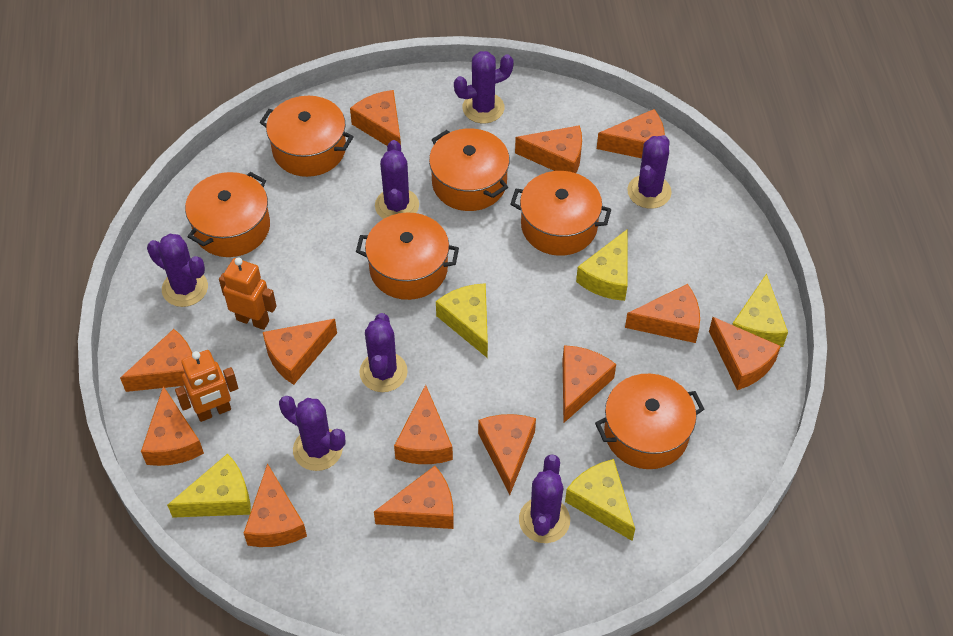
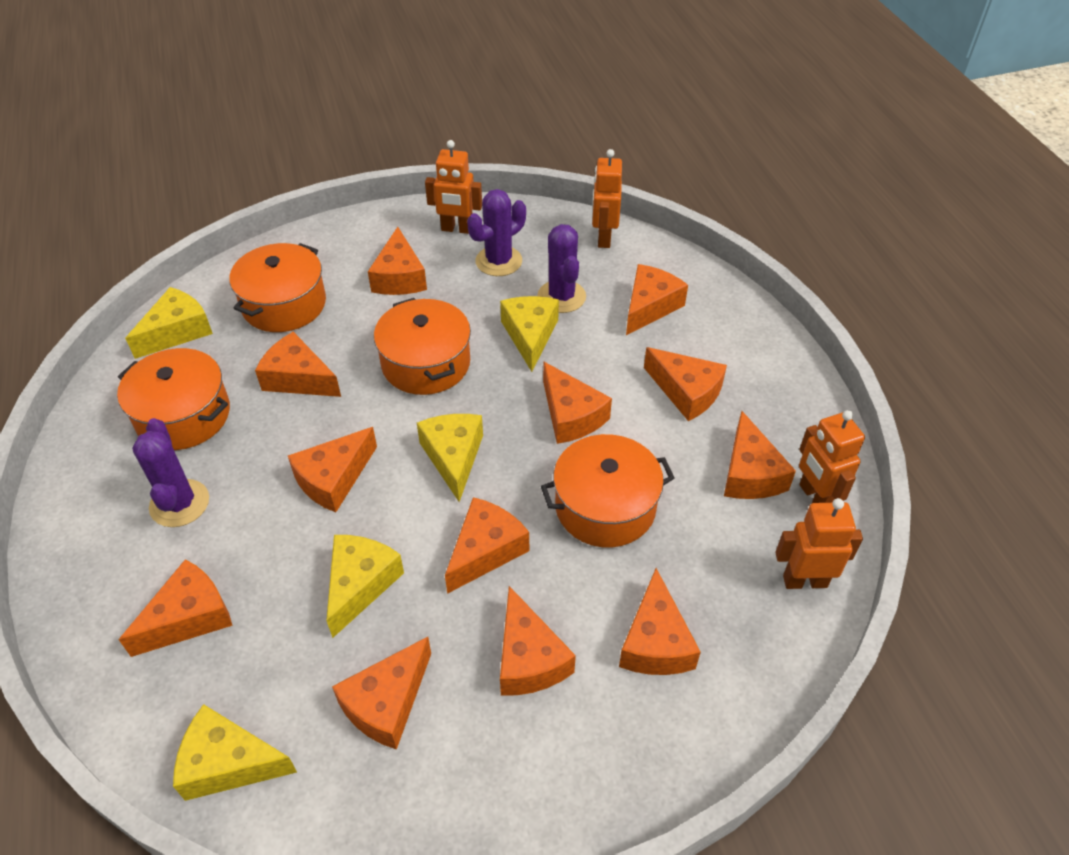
orange cheese: 13 -> 12
orange pot: 6 -> 4
orange robot: 2 -> 4
purple cactus: 7 -> 3

